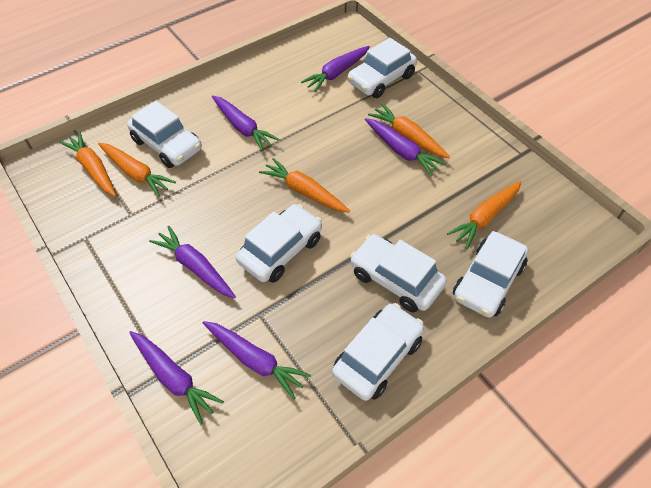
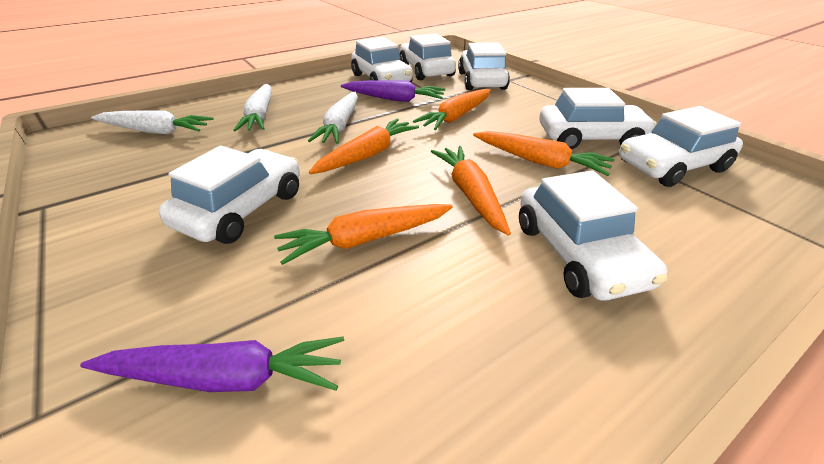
purple carrot: 6 -> 2
white car: 6 -> 7
white carrot: 0 -> 3

